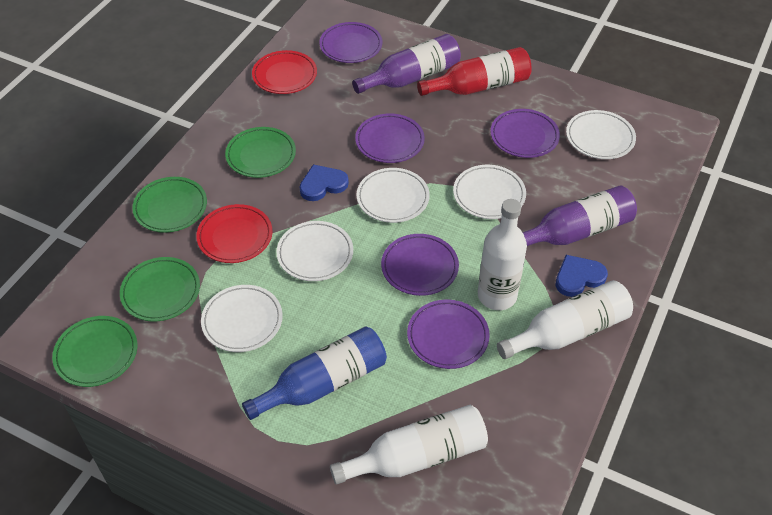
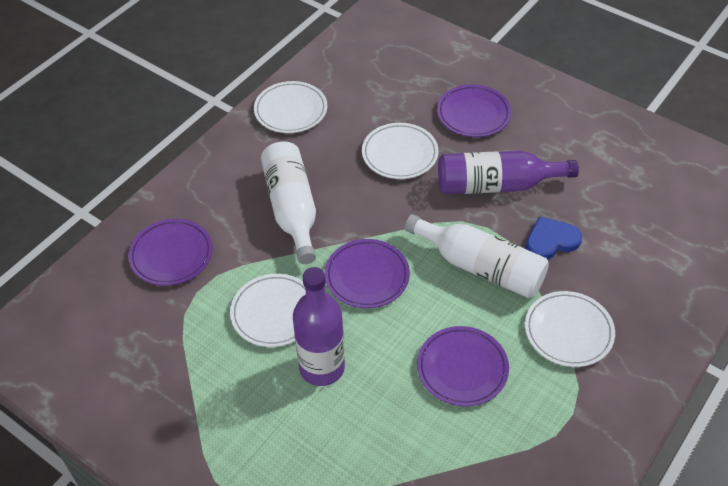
blue bottle: 1 -> 0
blue heart: 2 -> 1
green plate: 4 -> 0
purple plate: 5 -> 4
red bottle: 1 -> 0
red plate: 2 -> 0
white bottle: 3 -> 2
white plate: 5 -> 4

